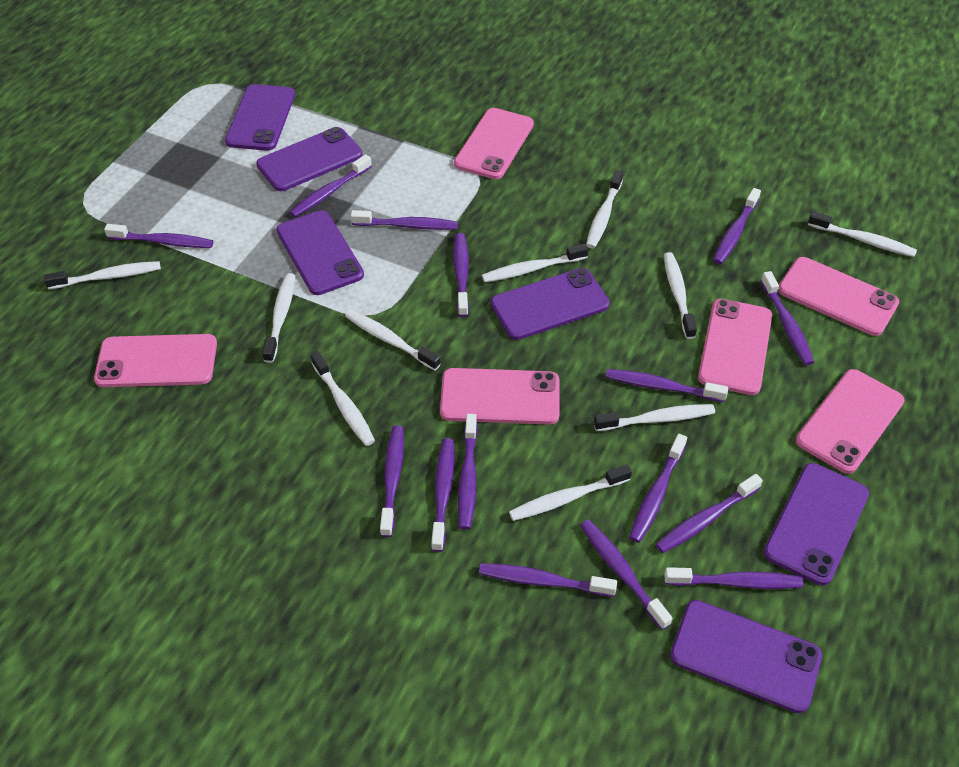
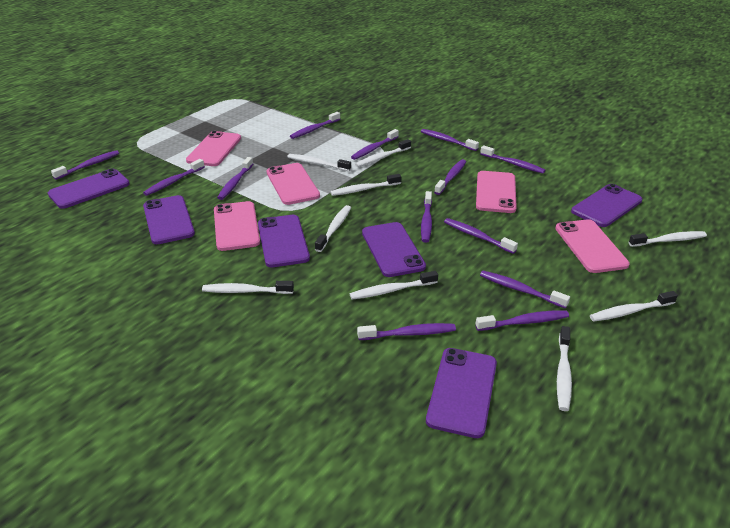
pink phone: 6 -> 5
purple toothbrush: 15 -> 13
white toothbrush: 10 -> 9

